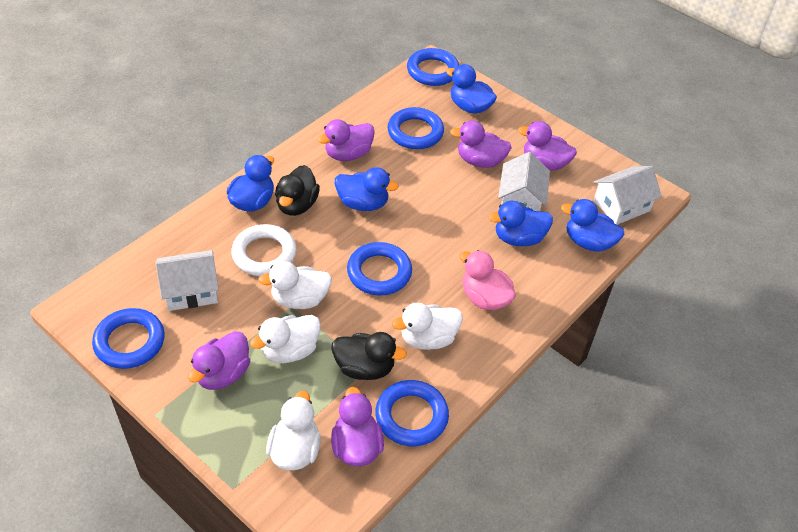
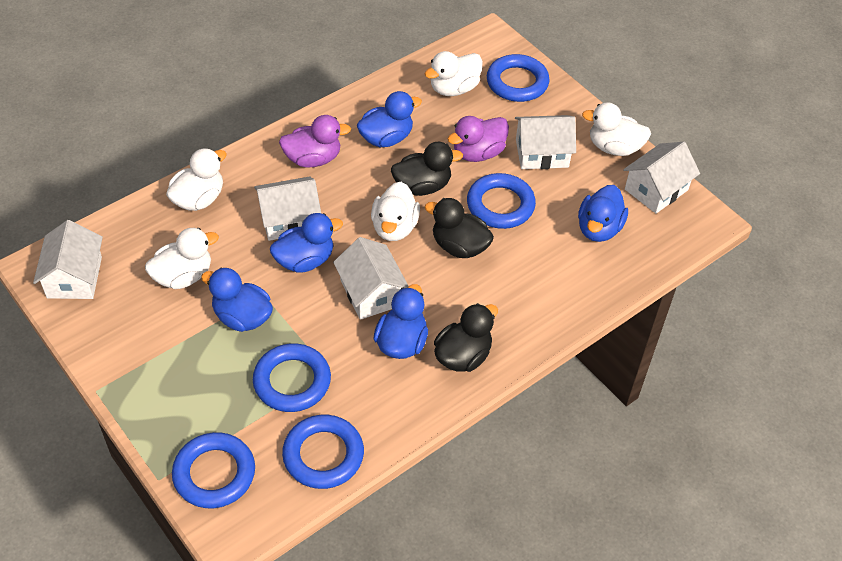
black duck: 2 -> 3
pink duck: 1 -> 0
purple duck: 5 -> 2
white duck: 4 -> 5
white house: 3 -> 5
white ring: 1 -> 0

